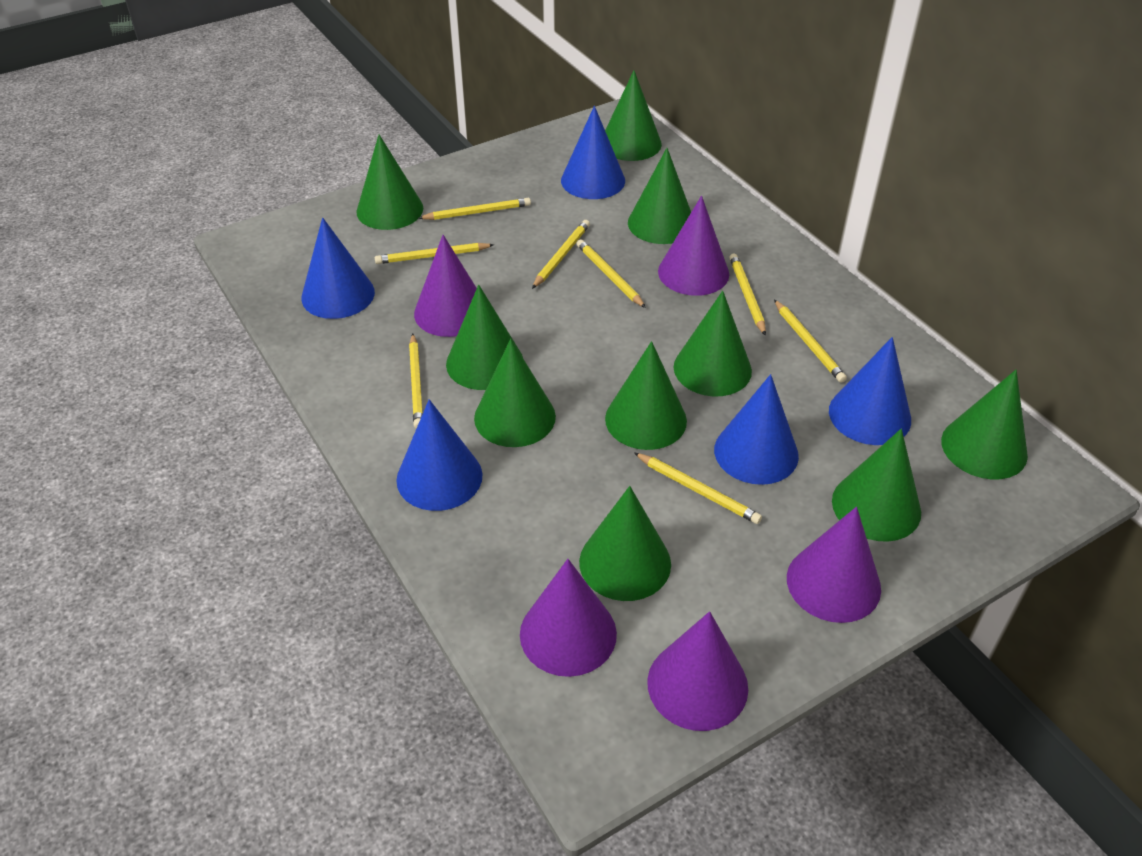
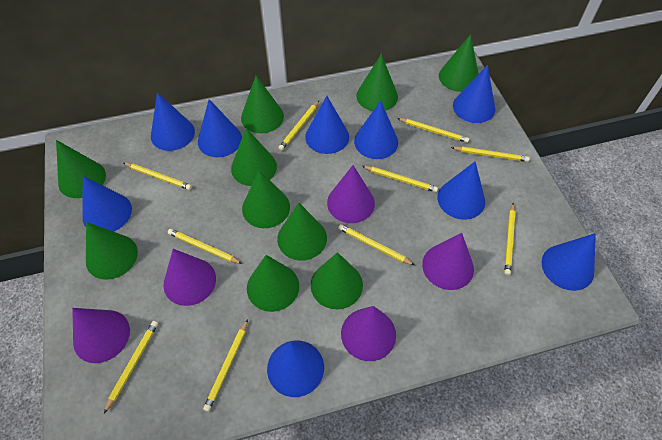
blue cone: 5 -> 9
yellow pencil: 8 -> 10

